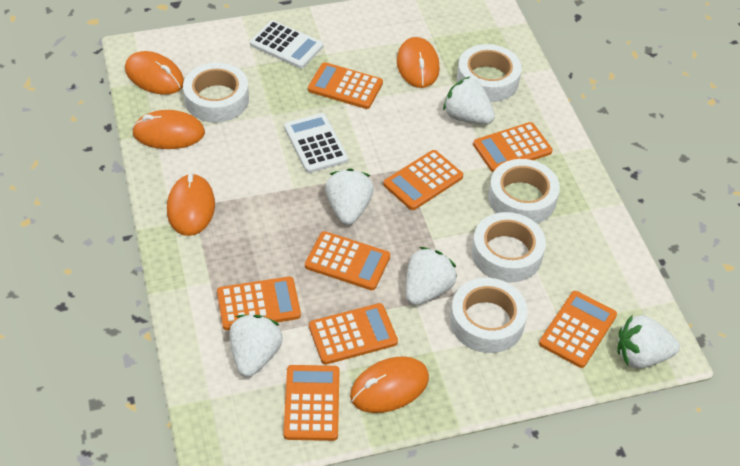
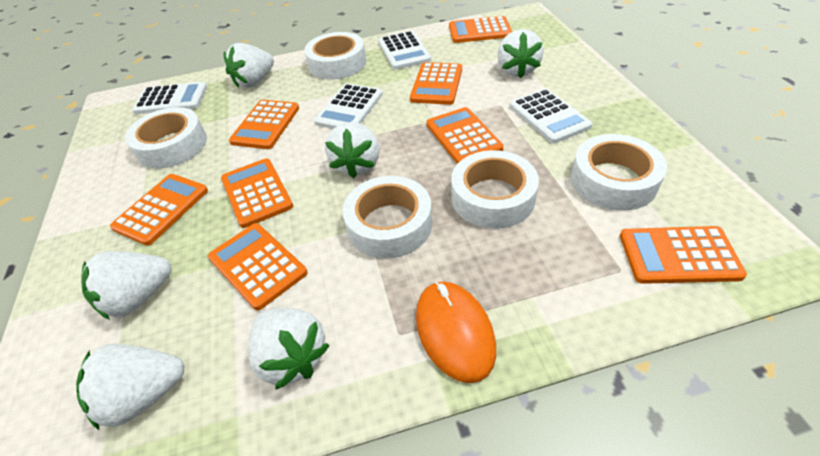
orange mouse: 5 -> 1
white calculator: 2 -> 4
white strawberry: 5 -> 6

